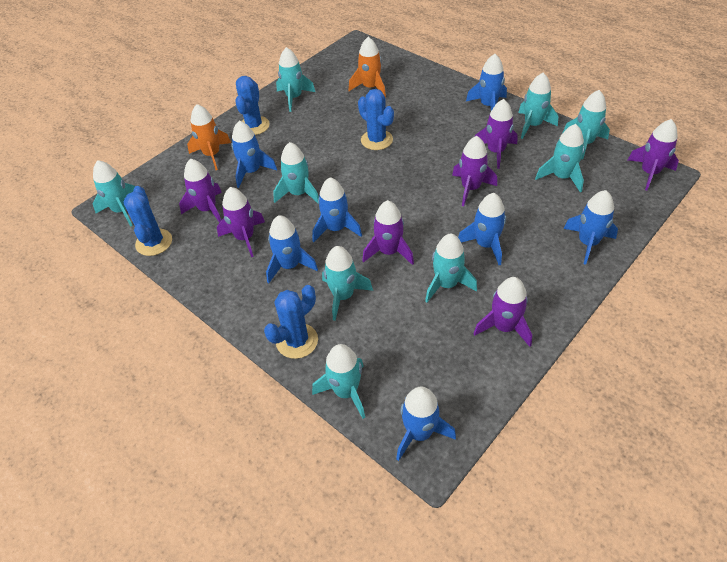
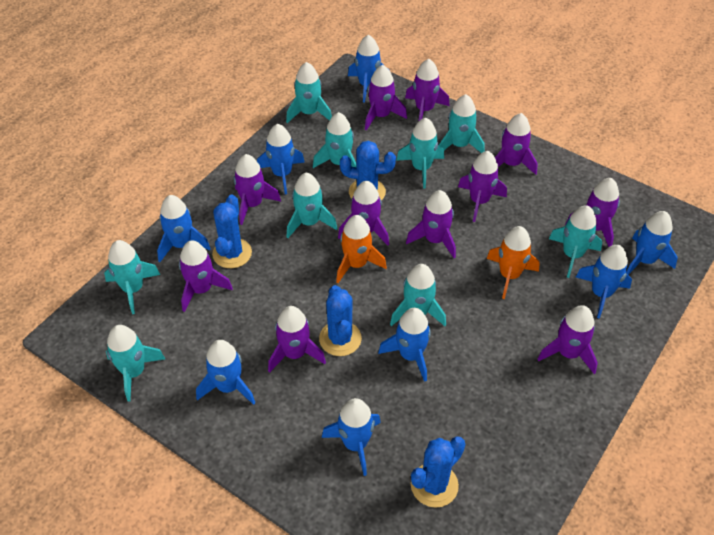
blue rocket: 7 -> 8
purple rocket: 7 -> 11

